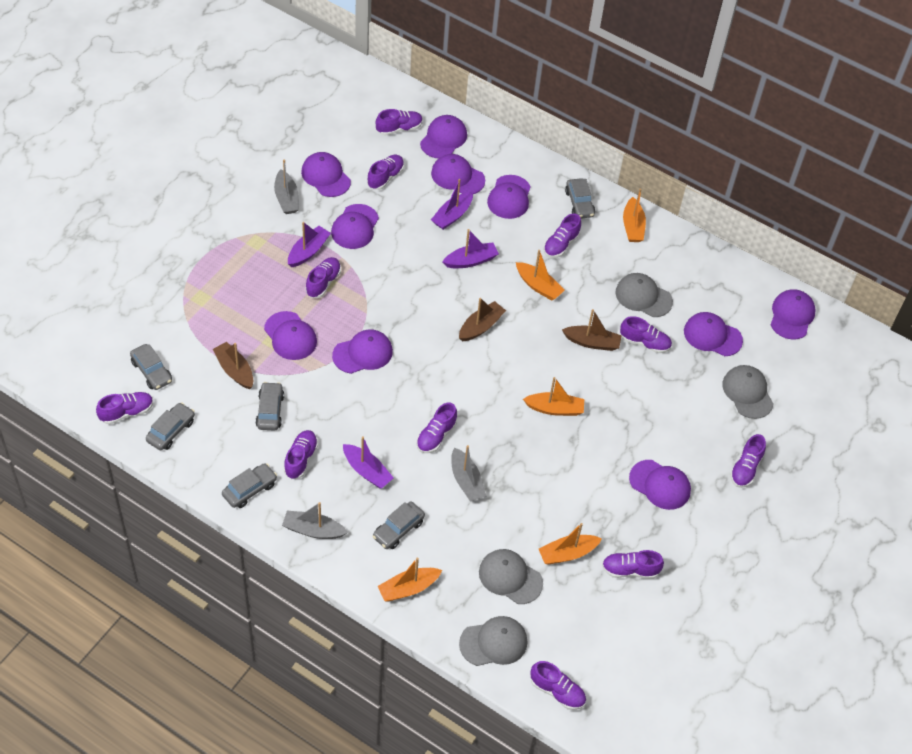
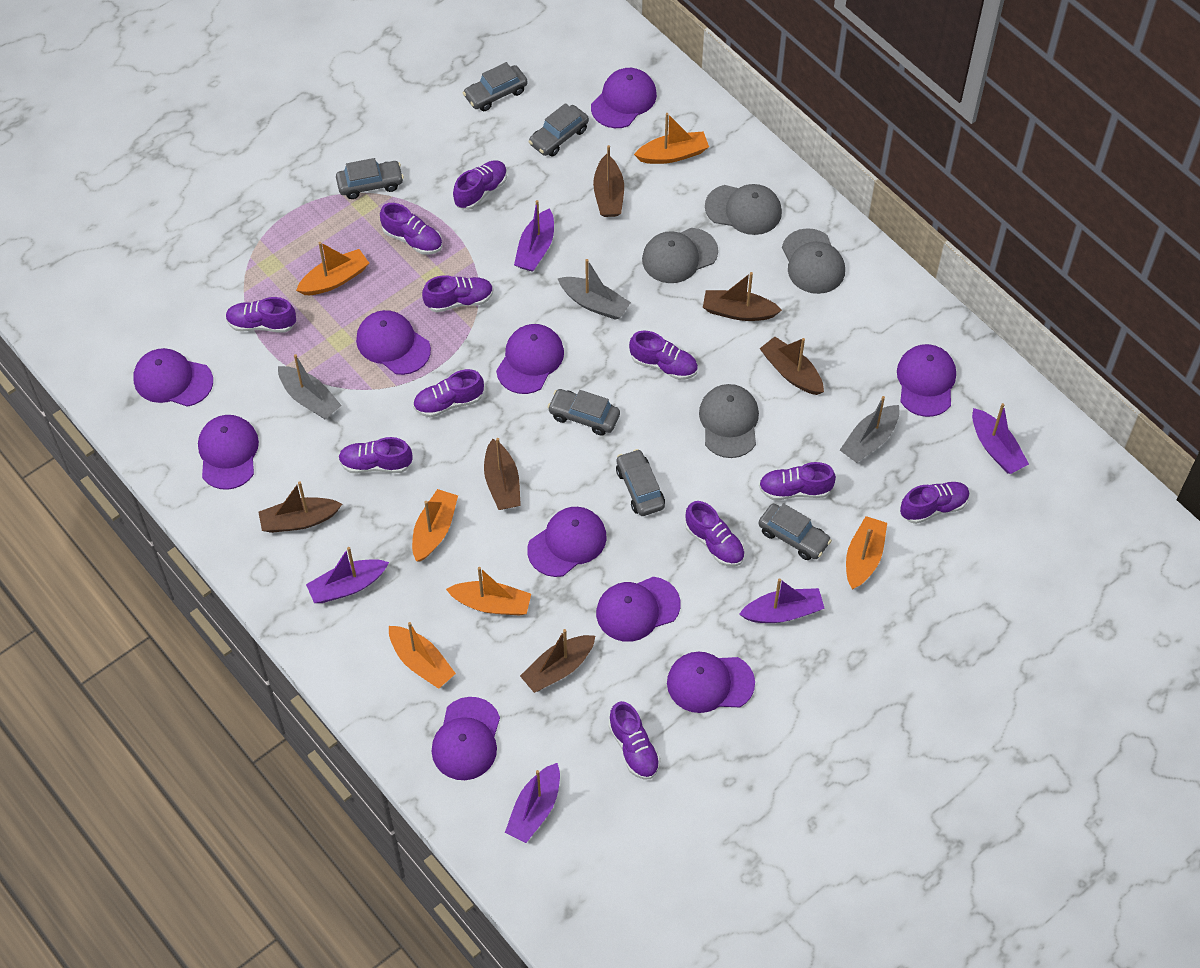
brown boat: 3 -> 6
orange boat: 5 -> 6
purple boat: 4 -> 5

